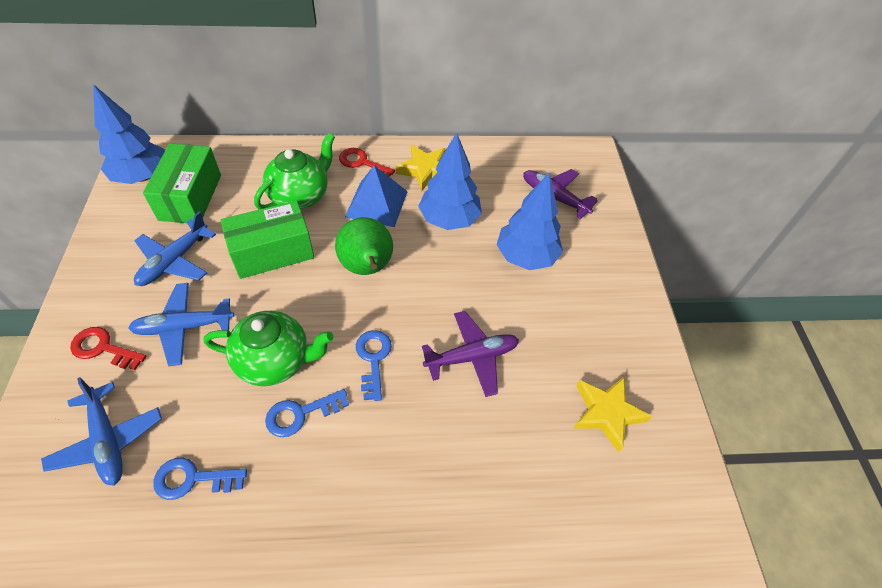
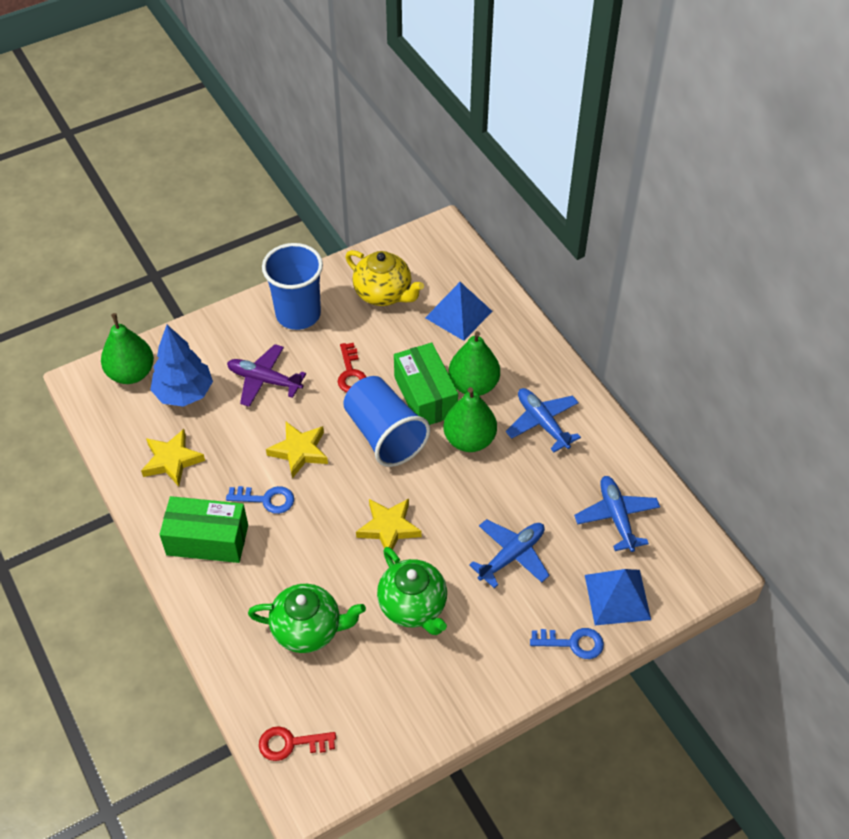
blue cup: 0 -> 2
blue key: 3 -> 2
blue pyramid: 1 -> 2
blue tree: 3 -> 1
green pear: 1 -> 3
purple plane: 2 -> 1
yellow star: 2 -> 3
yellow teapot: 0 -> 1

